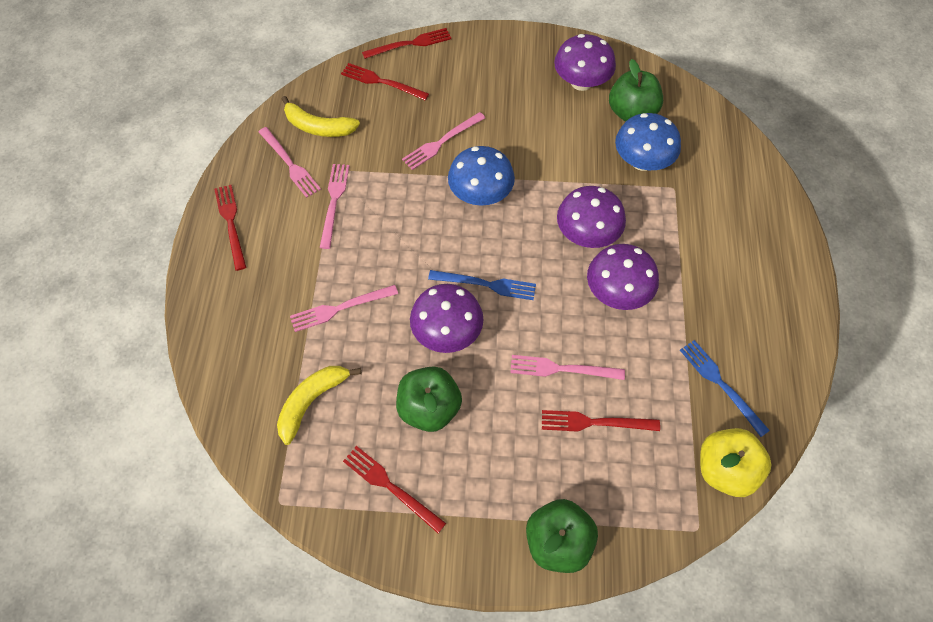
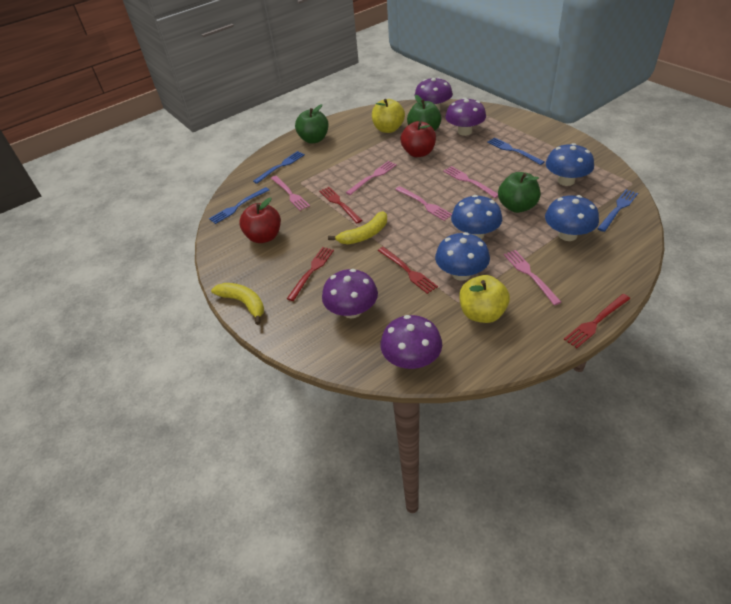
blue fork: 2 -> 4
blue mushroom: 2 -> 4
red apple: 0 -> 2
red fork: 5 -> 4
yellow apple: 1 -> 2

